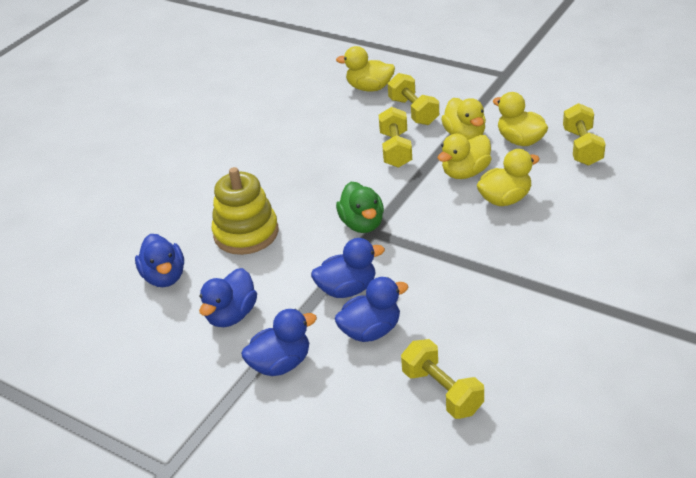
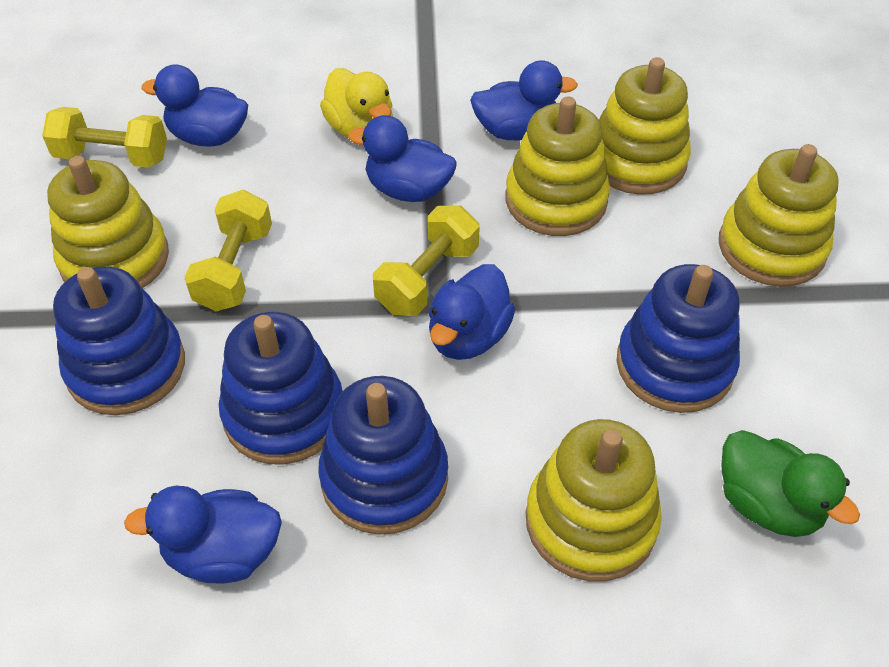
blue stacking toy: 0 -> 4
yellow duck: 5 -> 1
yellow dumbbell: 4 -> 3
yellow stacking toy: 1 -> 5

